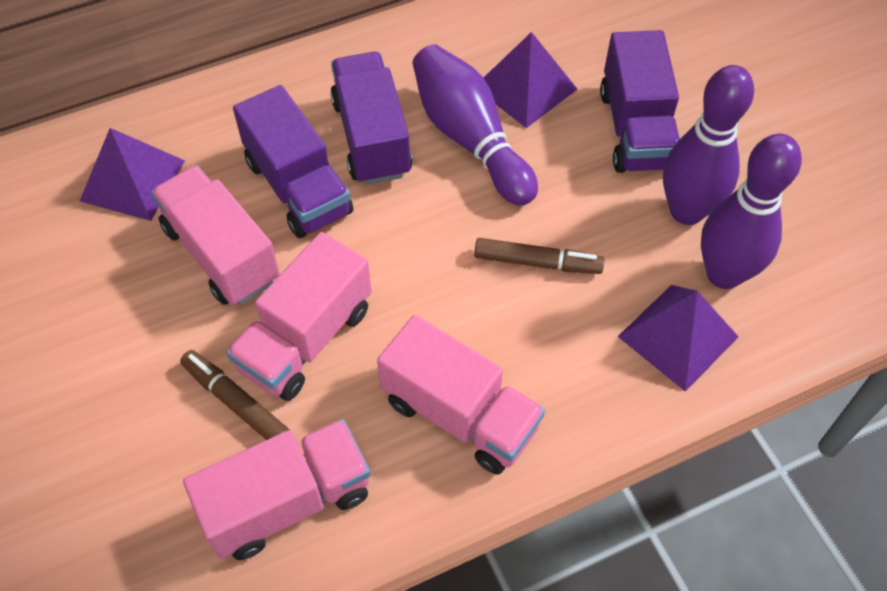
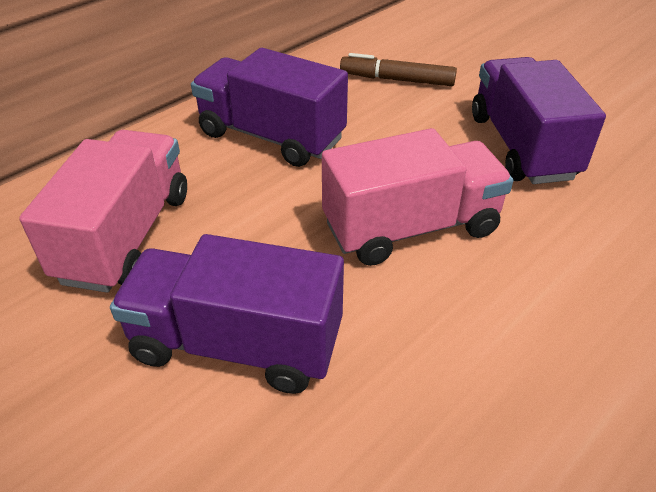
brown marker: 2 -> 1
pink truck: 4 -> 2
purple bowling pin: 3 -> 0
purple pyramid: 3 -> 0

